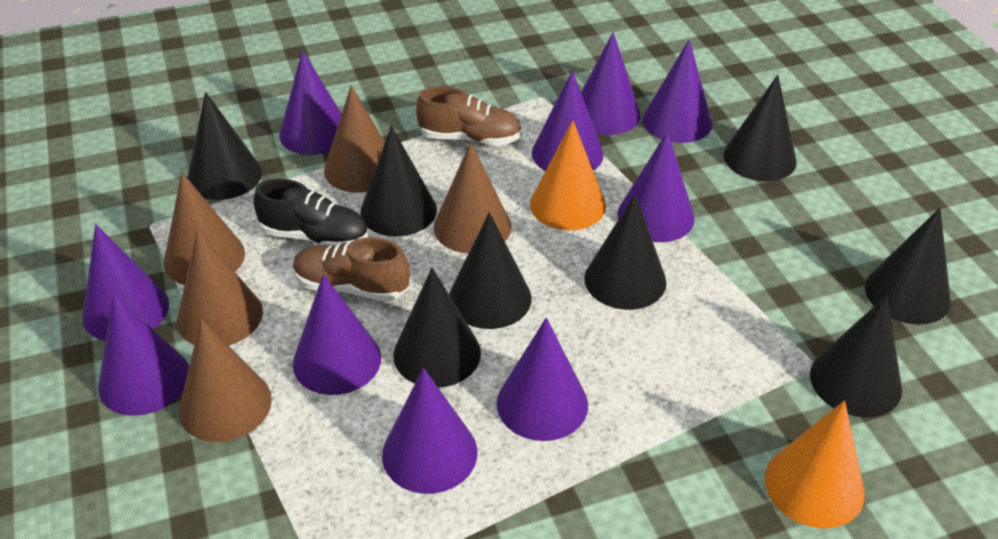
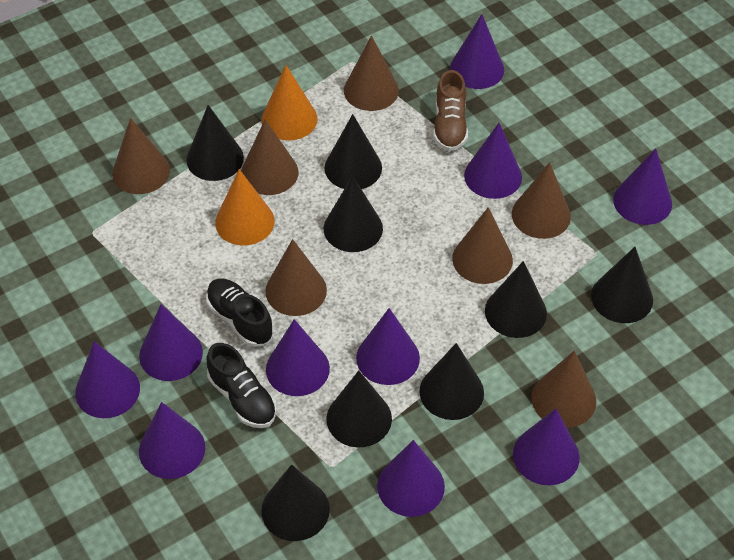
black shoe: 1 -> 2
brown cone: 5 -> 7
brown shoe: 2 -> 1

